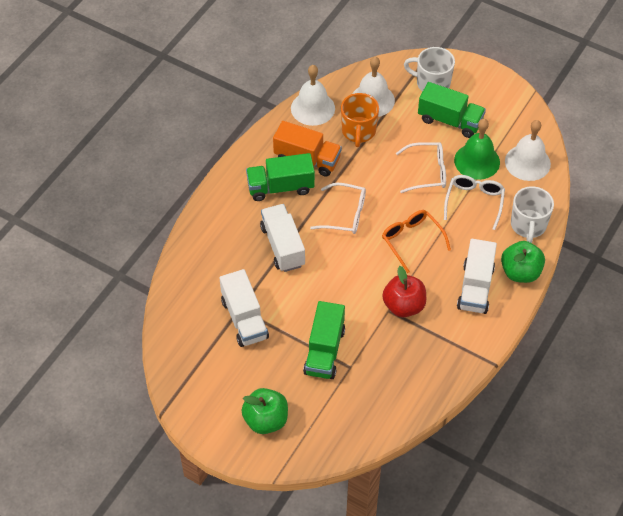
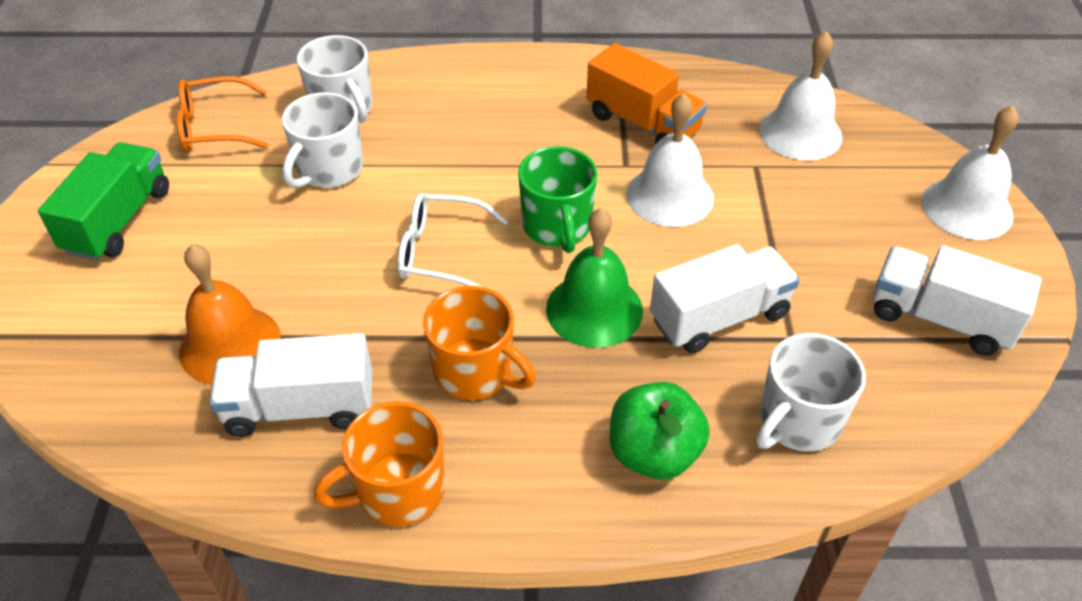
green apple: 2 -> 1
green mug: 0 -> 1
green truck: 3 -> 1
orange bell: 0 -> 1
orange mug: 1 -> 2
red apple: 1 -> 0
white glasses: 3 -> 1
white mug: 2 -> 3

